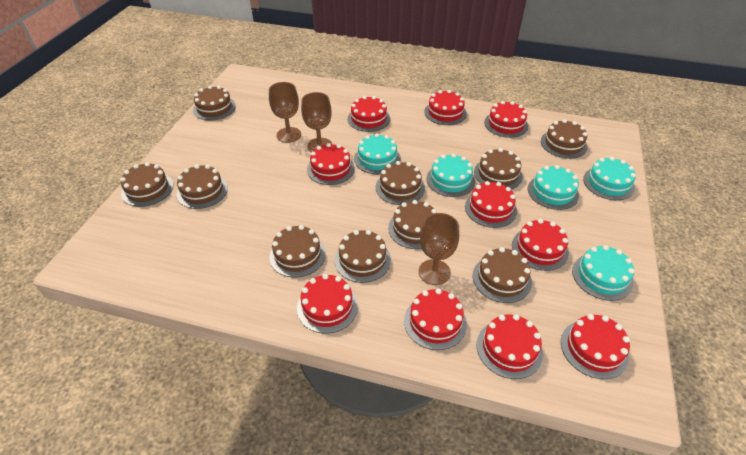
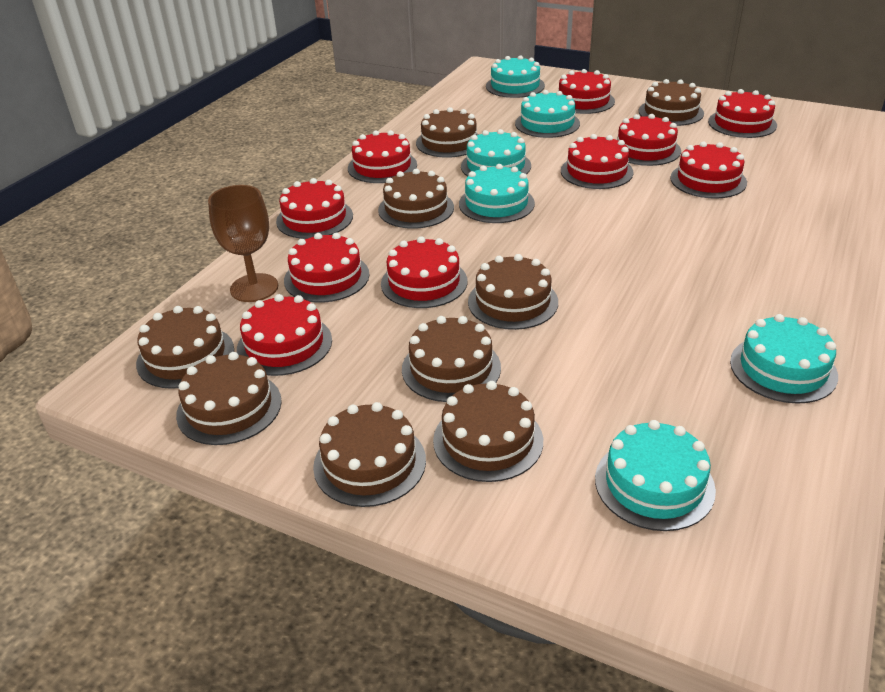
brown cake: 10 -> 9
brown goblet: 3 -> 1
turquoise cake: 5 -> 6

